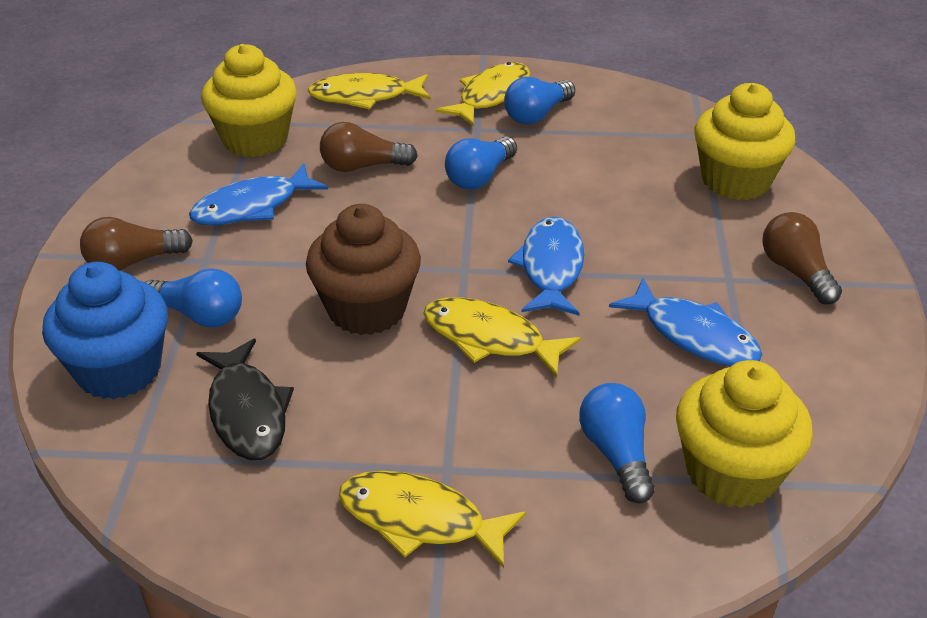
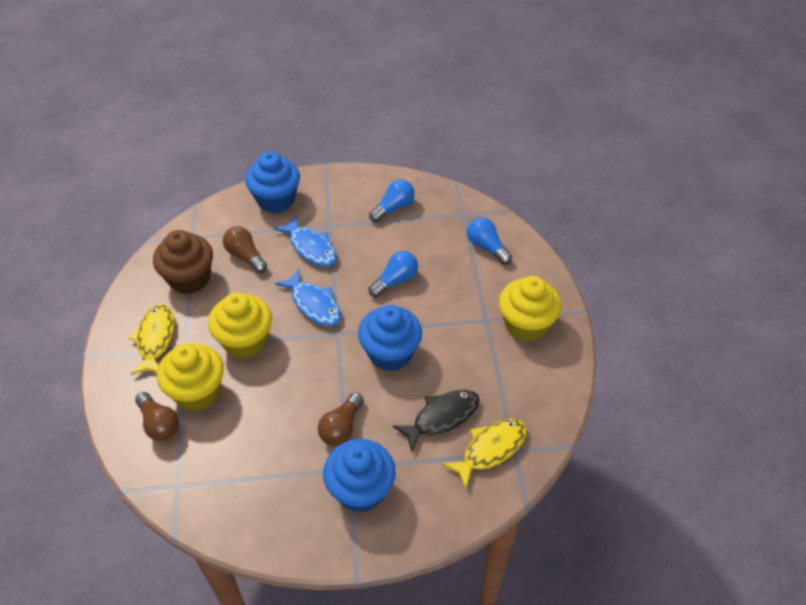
blue cupcake: 1 -> 3
blue fish: 3 -> 2
blue light bulb: 4 -> 3
yellow fish: 4 -> 2

